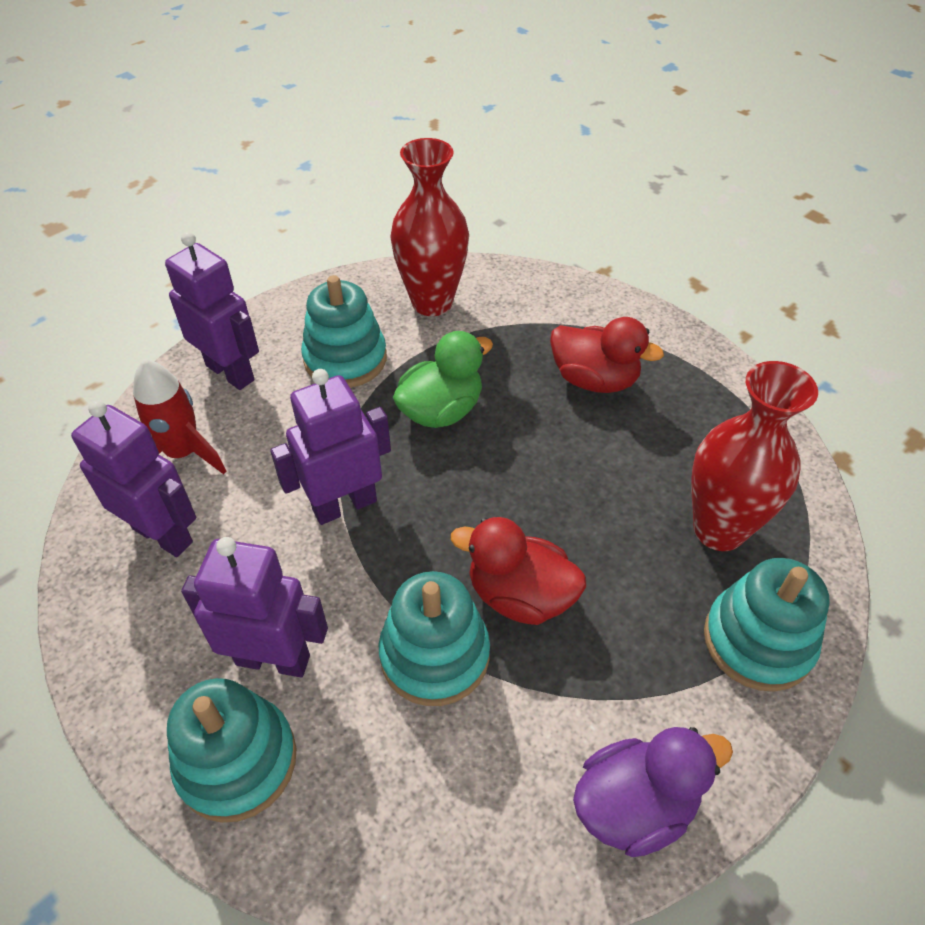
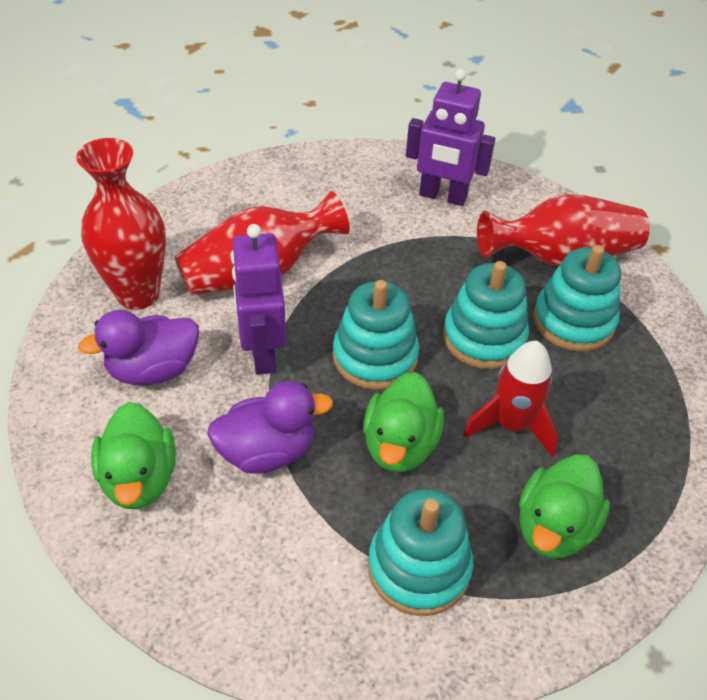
green duck: 1 -> 3
purple duck: 1 -> 2
purple robot: 4 -> 2
red duck: 2 -> 0
red vase: 2 -> 3

